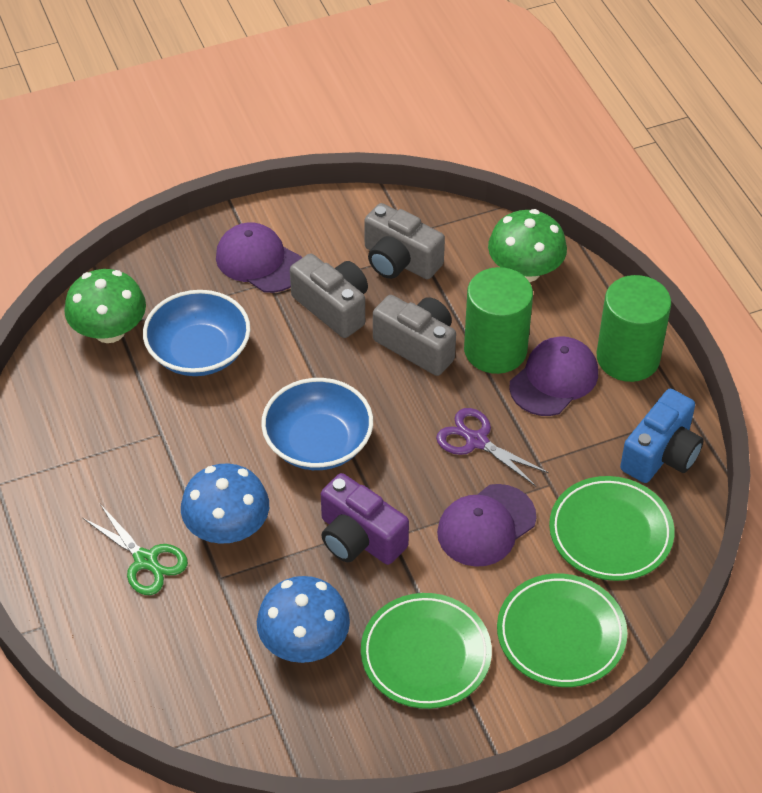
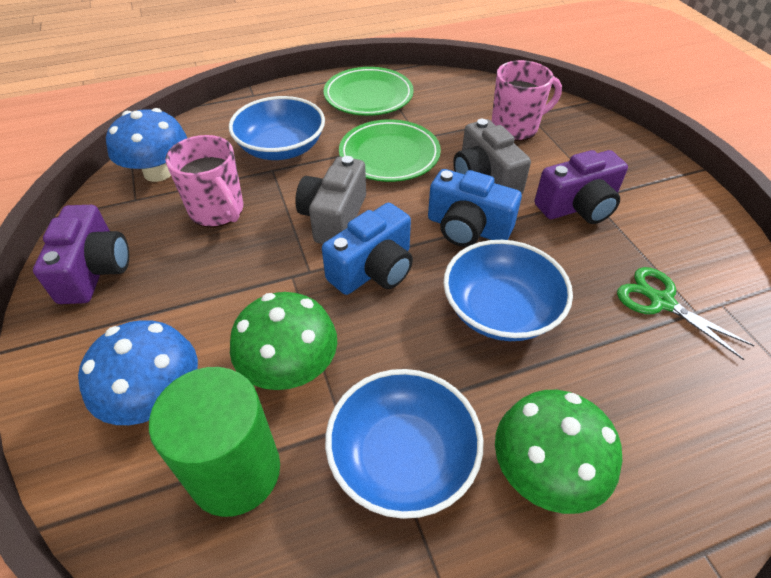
blue bowl: 2 -> 3
blue camera: 1 -> 2
green cylinder: 2 -> 1
green plate: 3 -> 2
grey camera: 3 -> 2
pink mug: 0 -> 2
purple camera: 1 -> 2
purple cap: 3 -> 0
purple scissors: 1 -> 0

